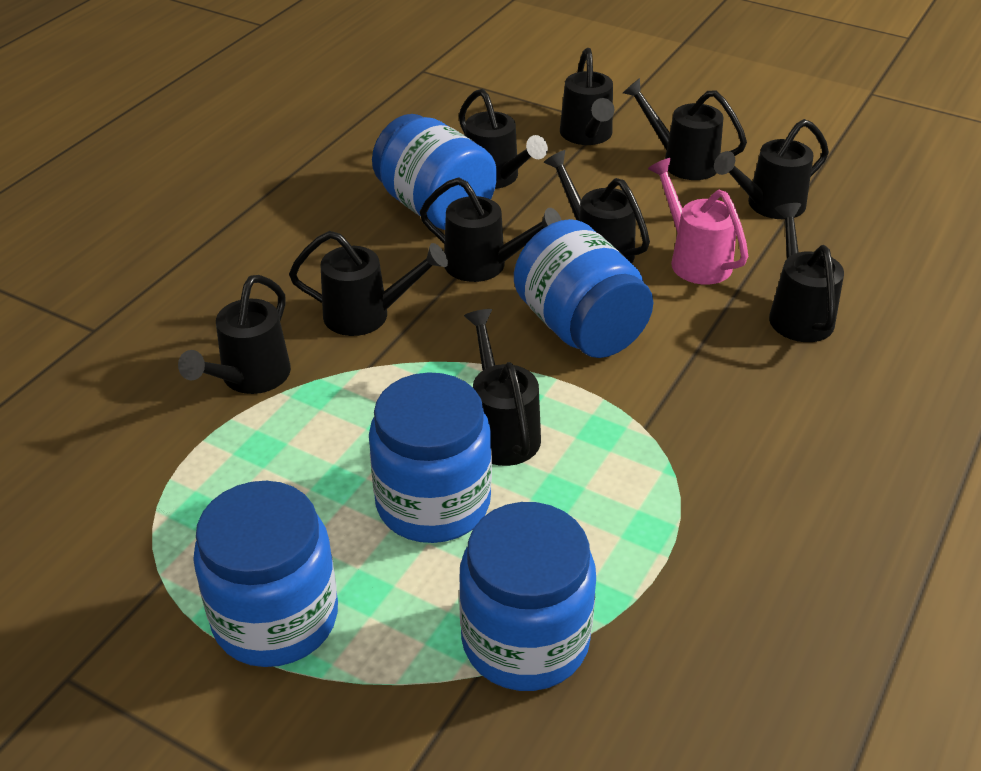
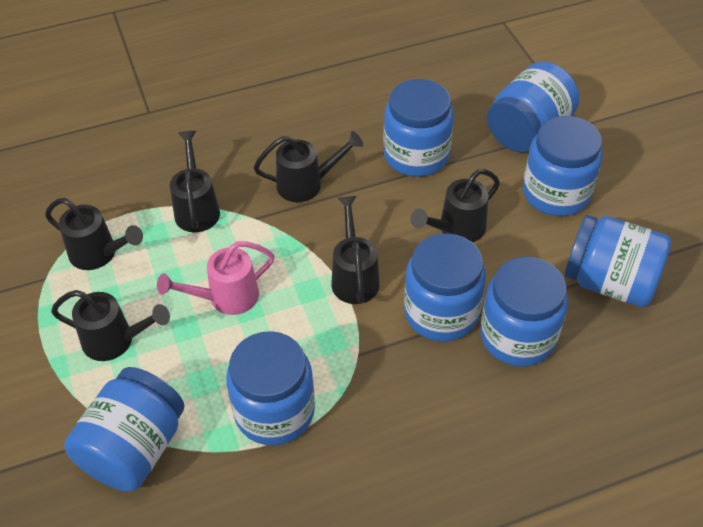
black watering can: 10 -> 6
blue jar: 5 -> 8

